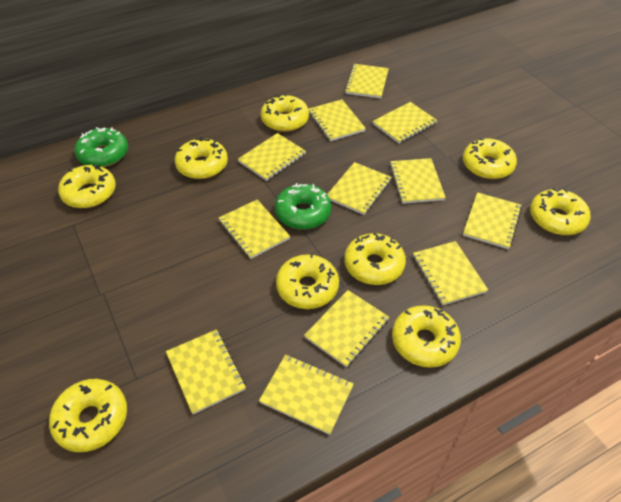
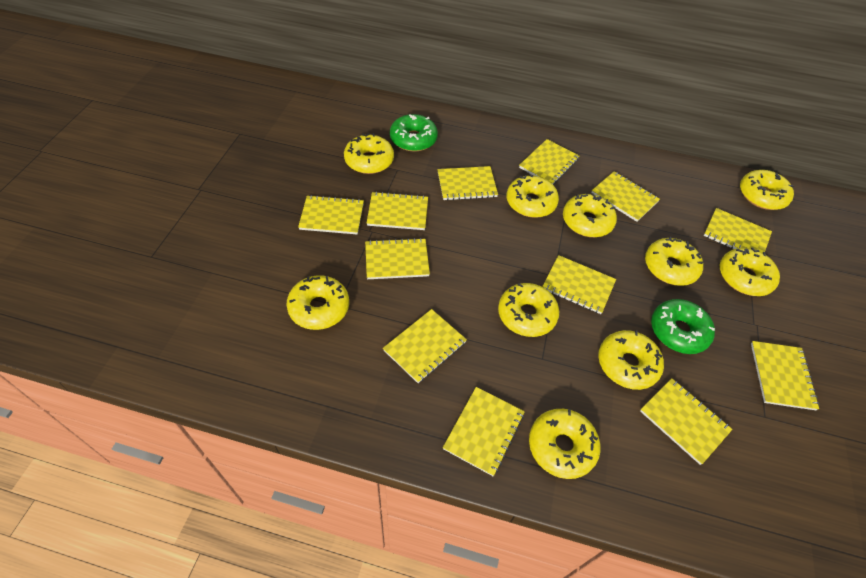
yellow donut: 9 -> 10

